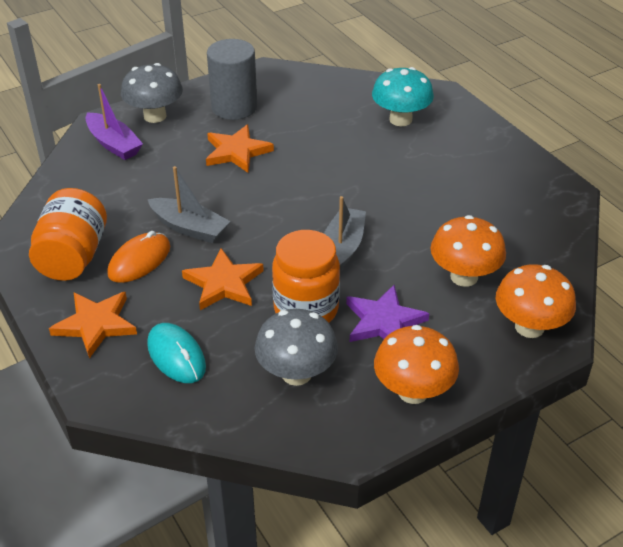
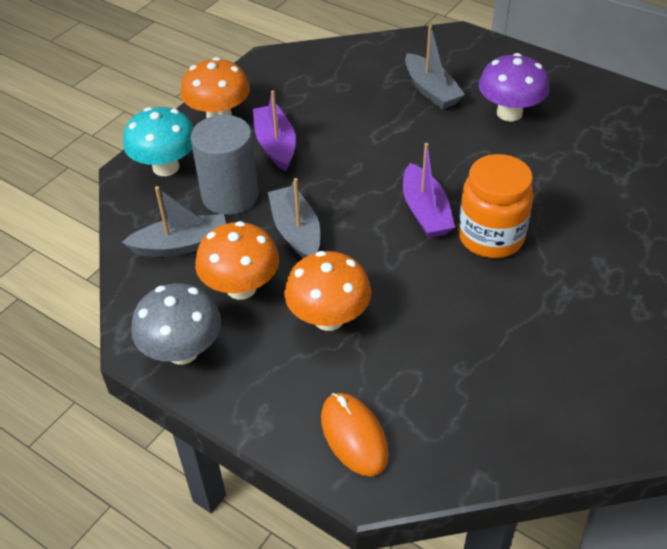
grey boat: 2 -> 3
grey mushroom: 2 -> 1
orange jar: 2 -> 1
orange star: 3 -> 0
purple boat: 1 -> 2
purple mushroom: 0 -> 1
purple star: 1 -> 0
turquoise mouse: 1 -> 0

